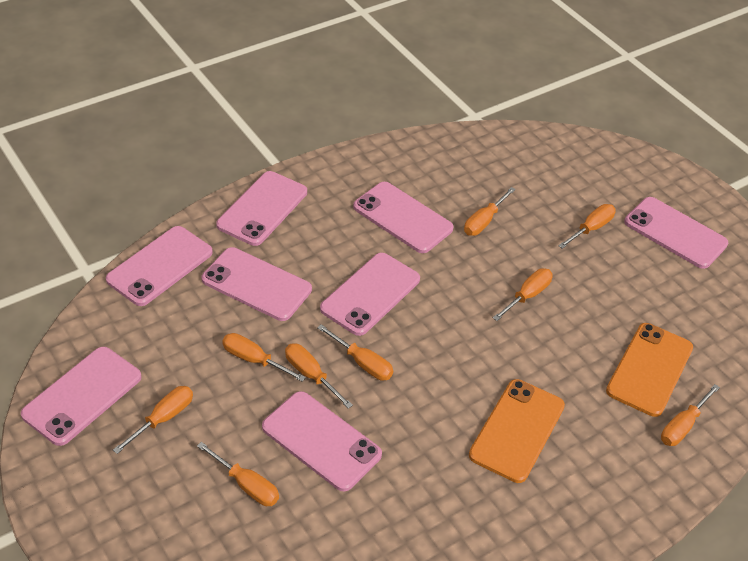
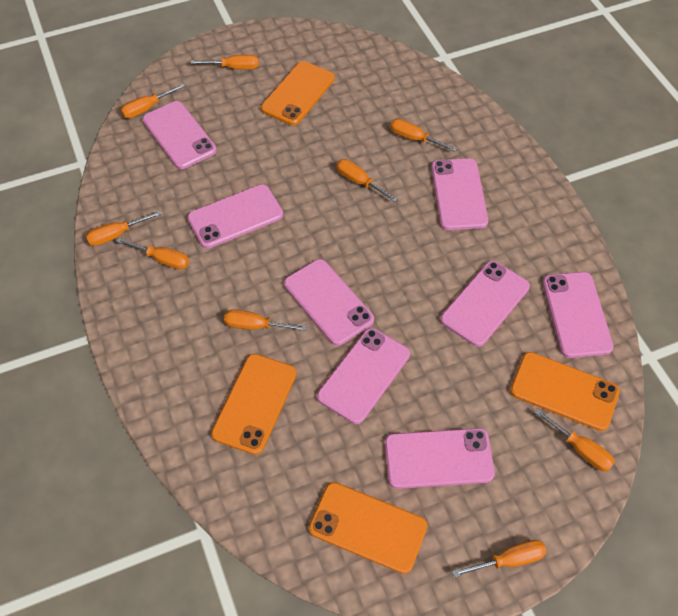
orange phone: 2 -> 4

